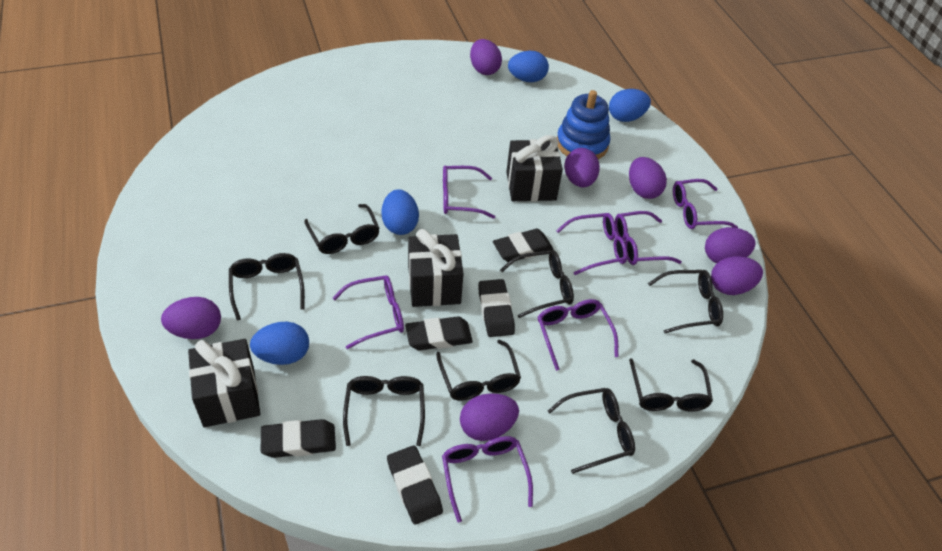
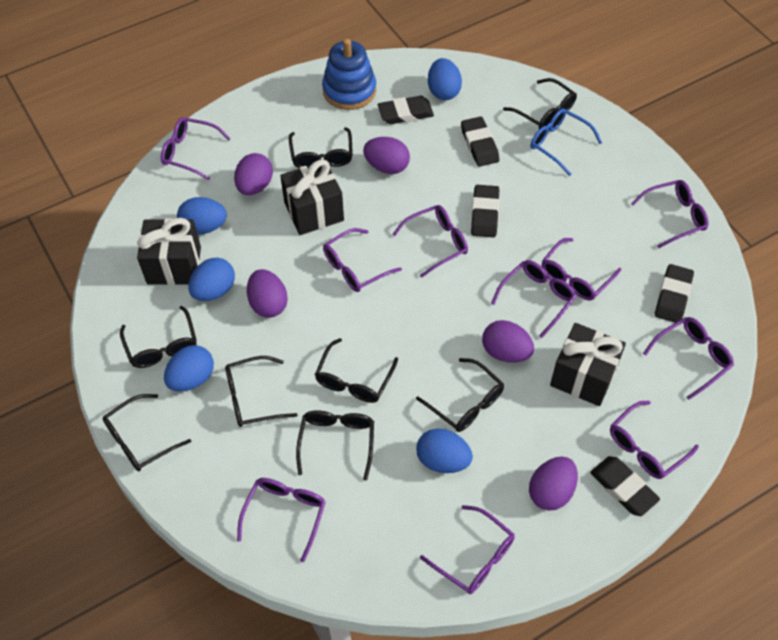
blue egg: 4 -> 5
blue glasses: 0 -> 1
purple egg: 7 -> 5
purple glasses: 7 -> 10

